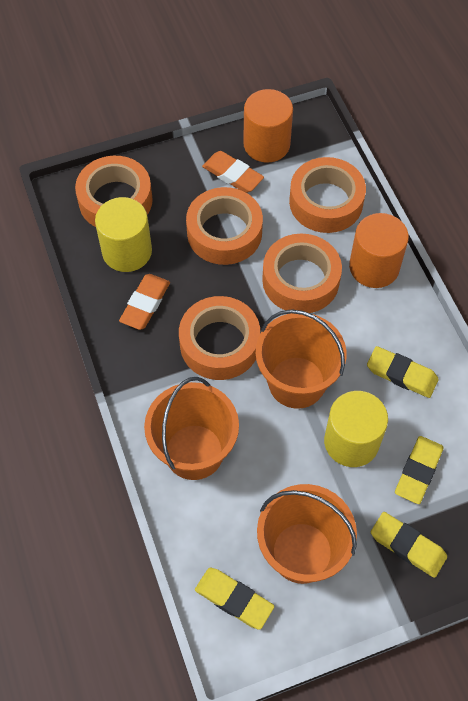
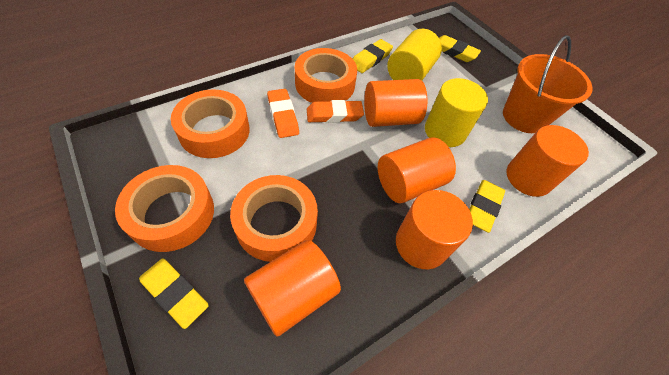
orange bucket: 3 -> 1
orange cylinder: 2 -> 5
orange tape: 5 -> 4

